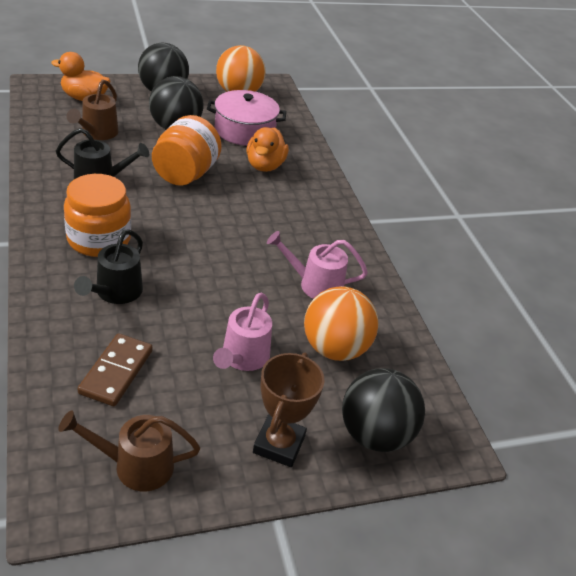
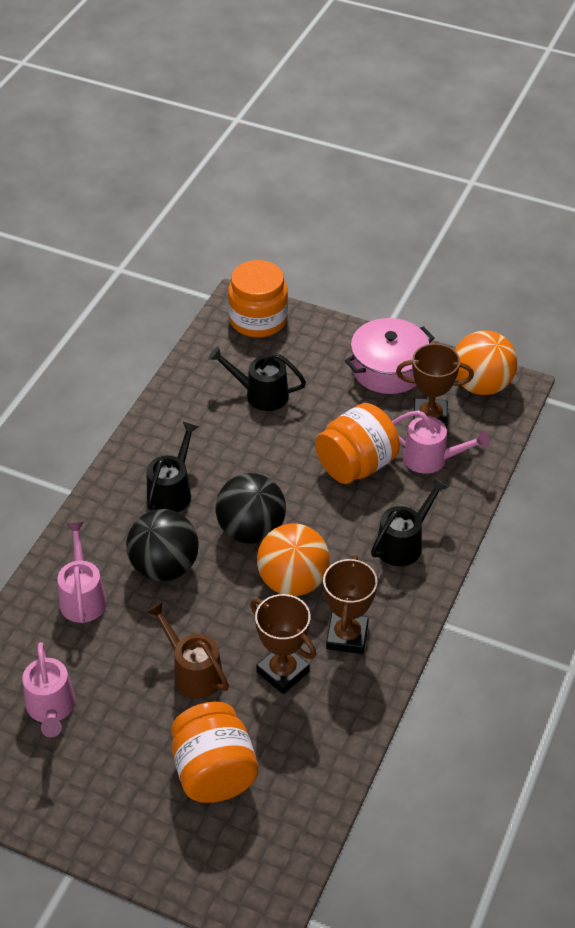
black ball: 3 -> 2
black watering can: 2 -> 3
brown domino: 1 -> 0
brown trophy: 1 -> 3
brown watering can: 2 -> 1
orange duck: 2 -> 0
orange jar: 2 -> 3
pink watering can: 2 -> 3

